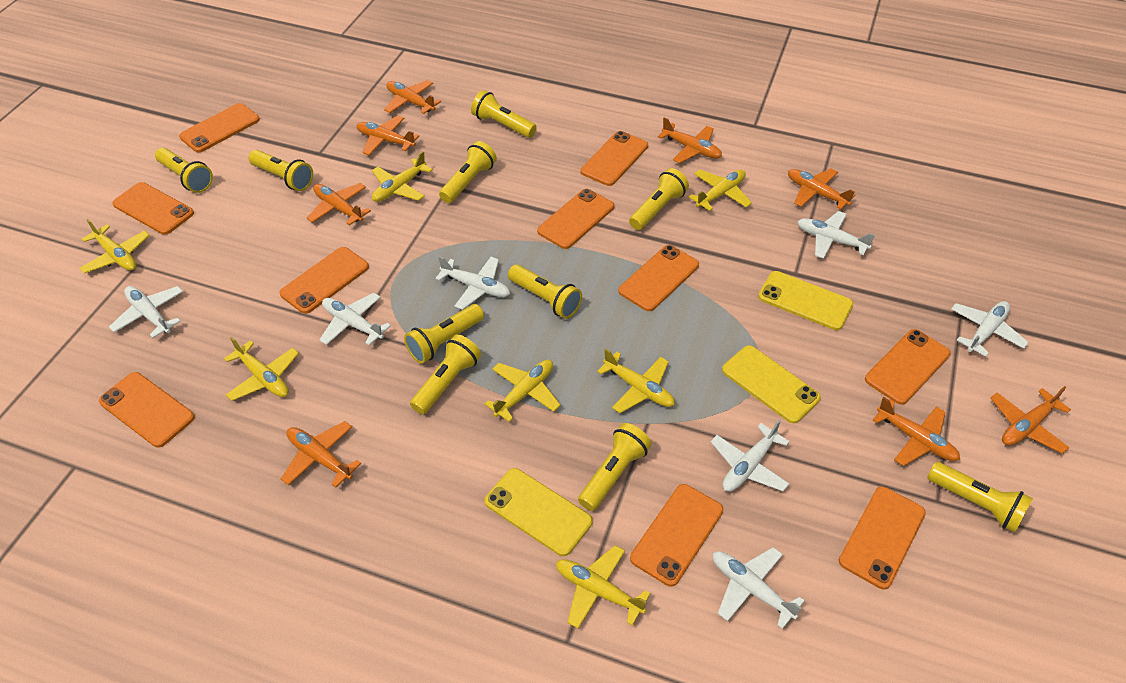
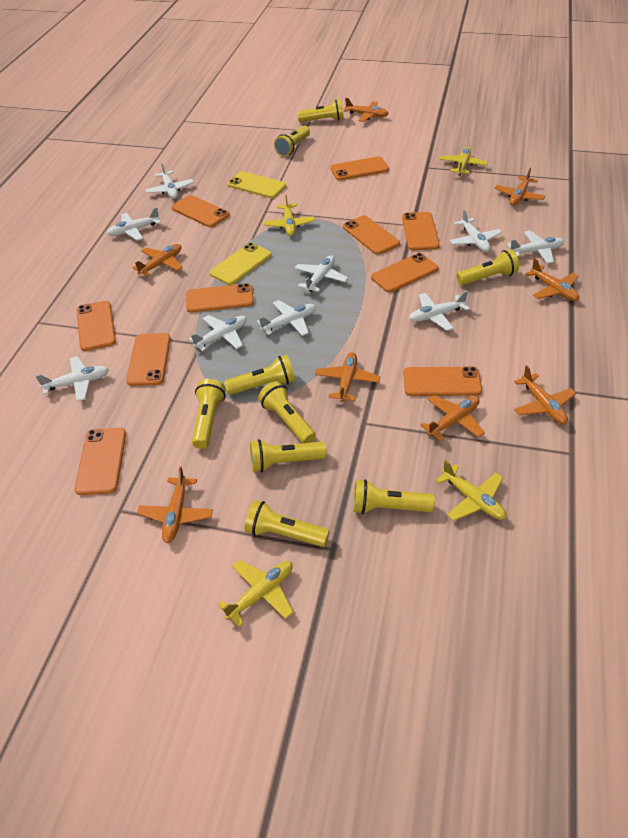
white plane: 7 -> 9
yellow flashlight: 10 -> 9
yellow phone: 3 -> 2
yellow plane: 7 -> 4

